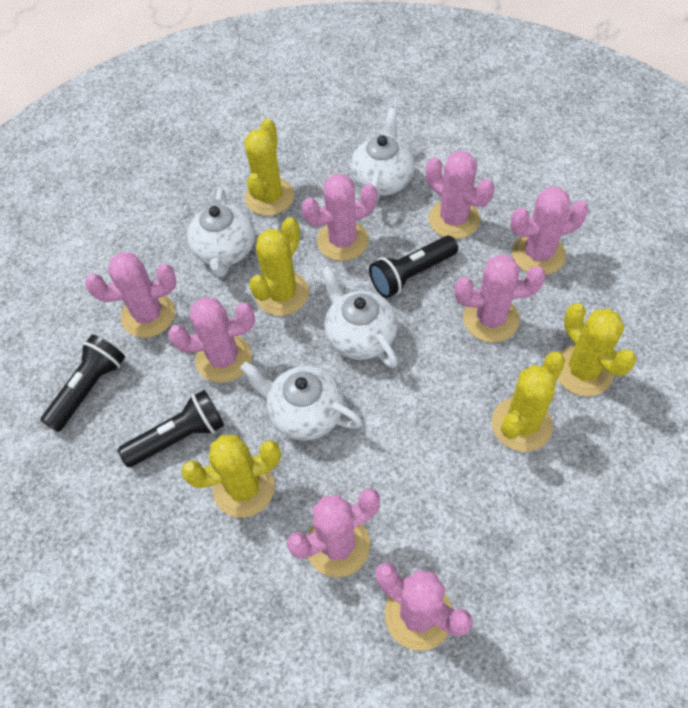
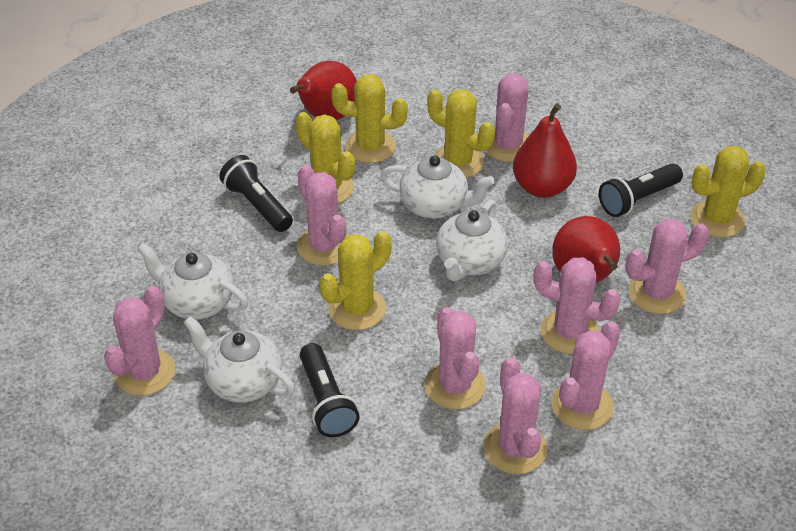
red pear: 0 -> 3

